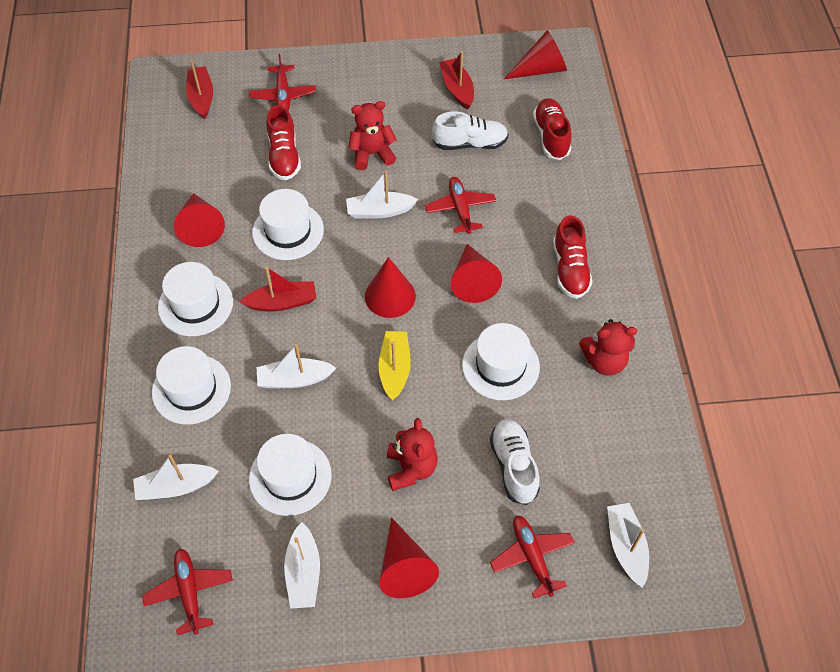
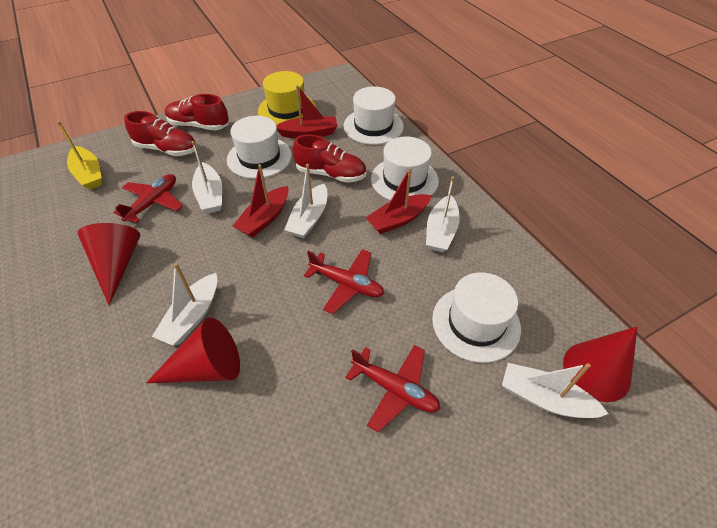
red cone: 5 -> 3
red plane: 4 -> 3
red teddy bear: 3 -> 0
white hat: 5 -> 4
white shoe: 2 -> 0
yellow hat: 0 -> 1

